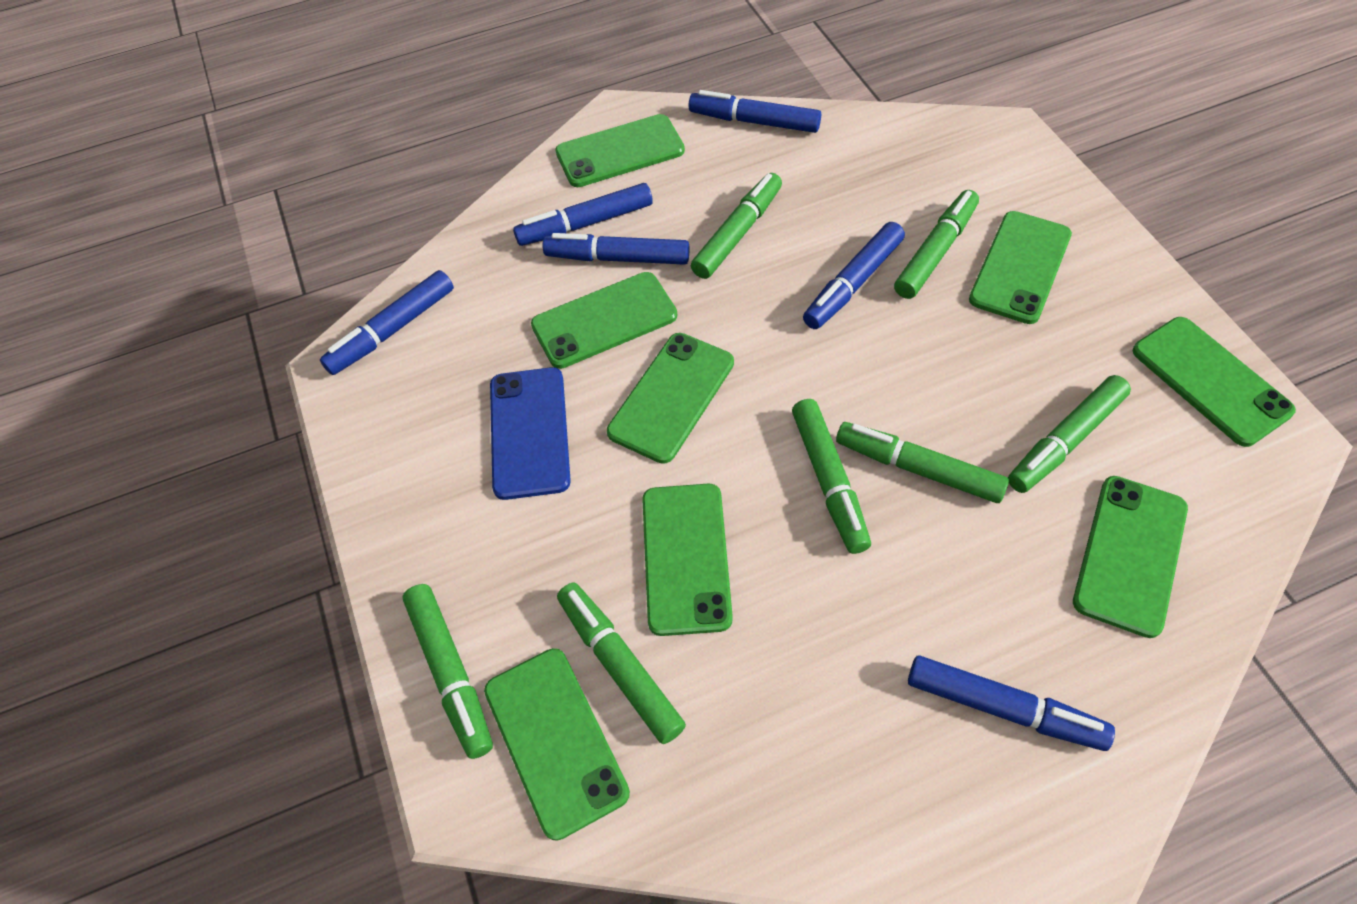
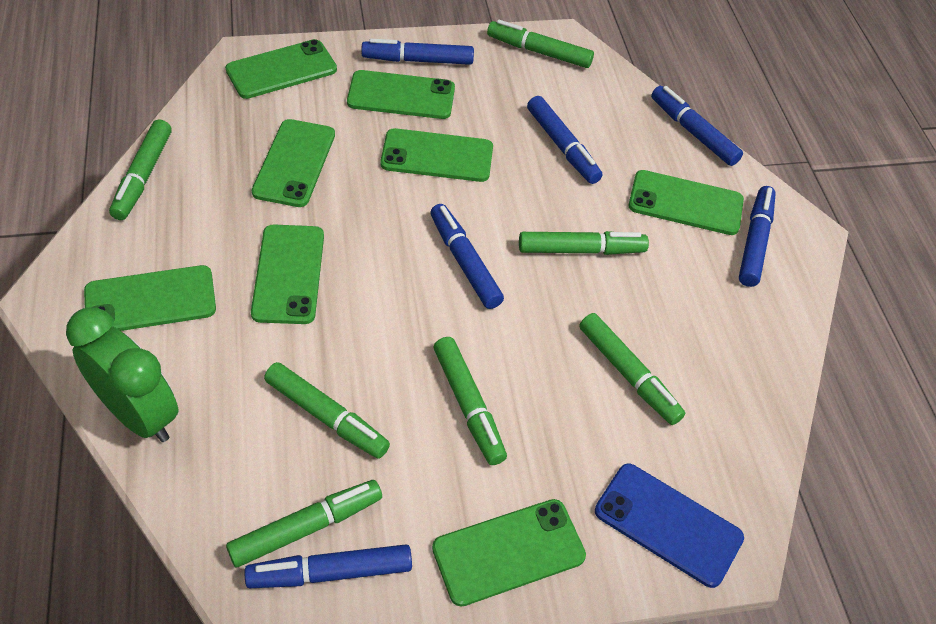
green clock: 0 -> 1

